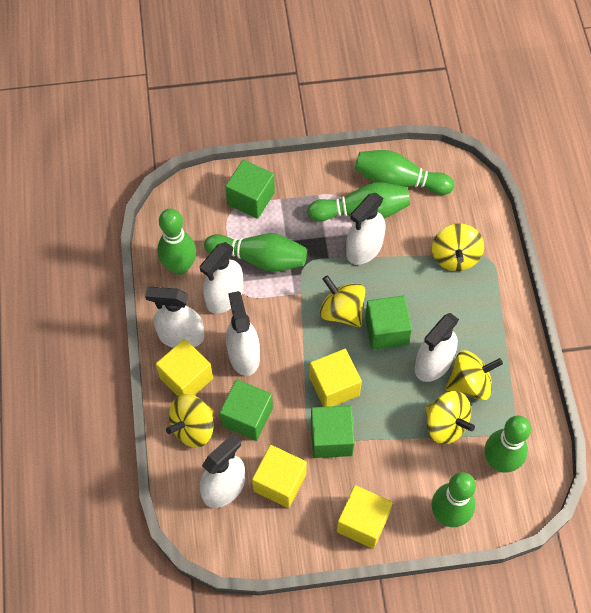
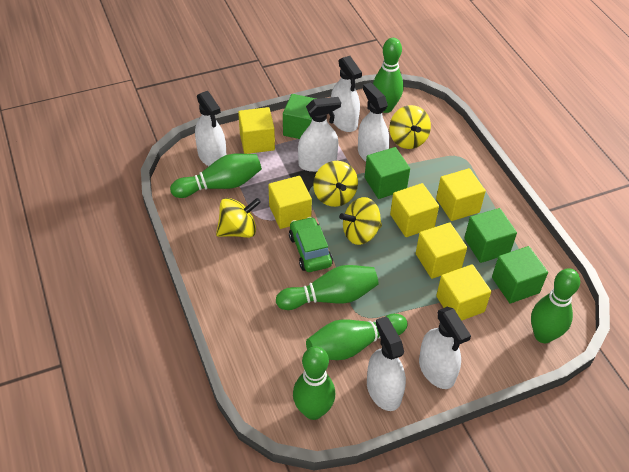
green car: 0 -> 1
yellow cube: 4 -> 6
yellow spinning top: 5 -> 4

